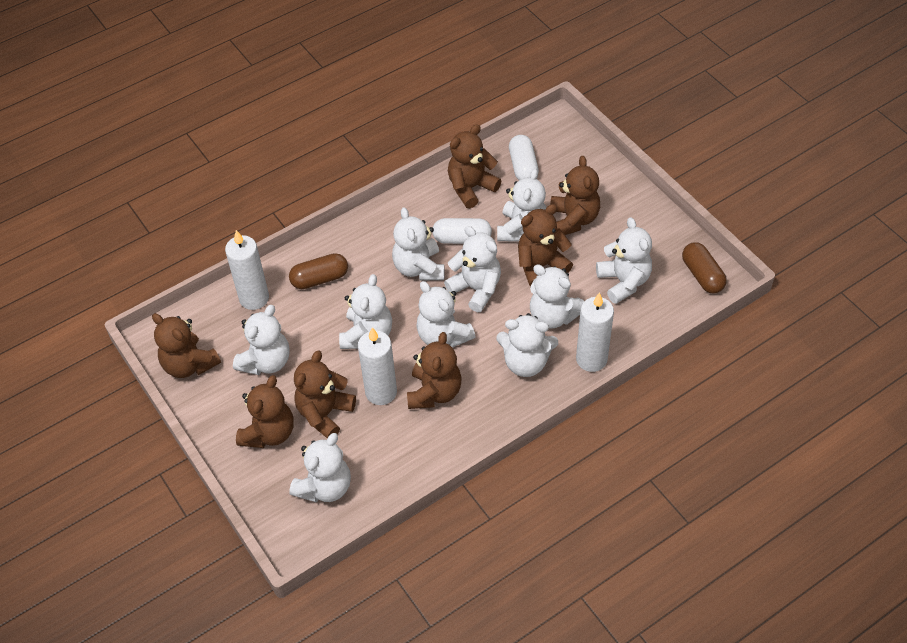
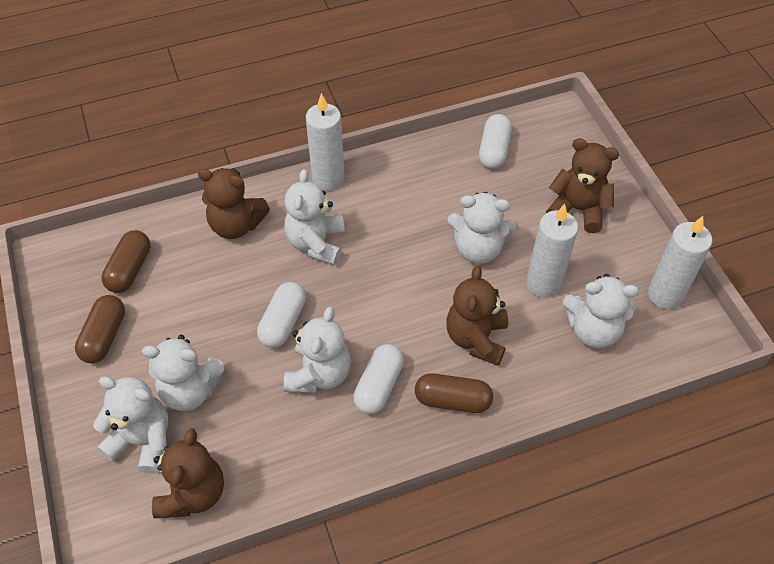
brown capsule: 2 -> 3
brown teddy bear: 7 -> 4
white capsule: 2 -> 3
white teddy bear: 10 -> 6

